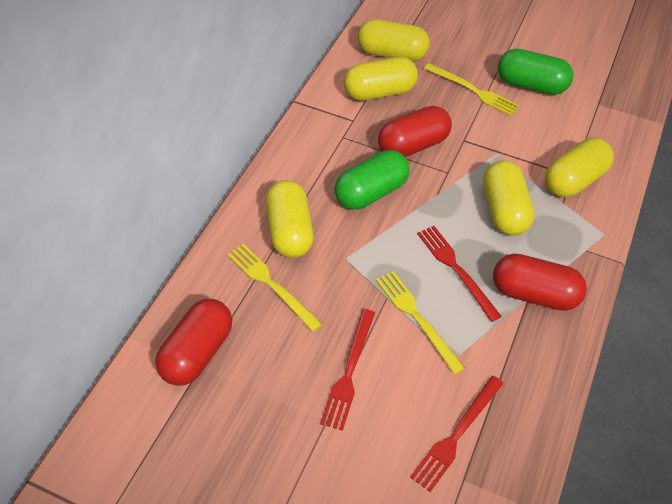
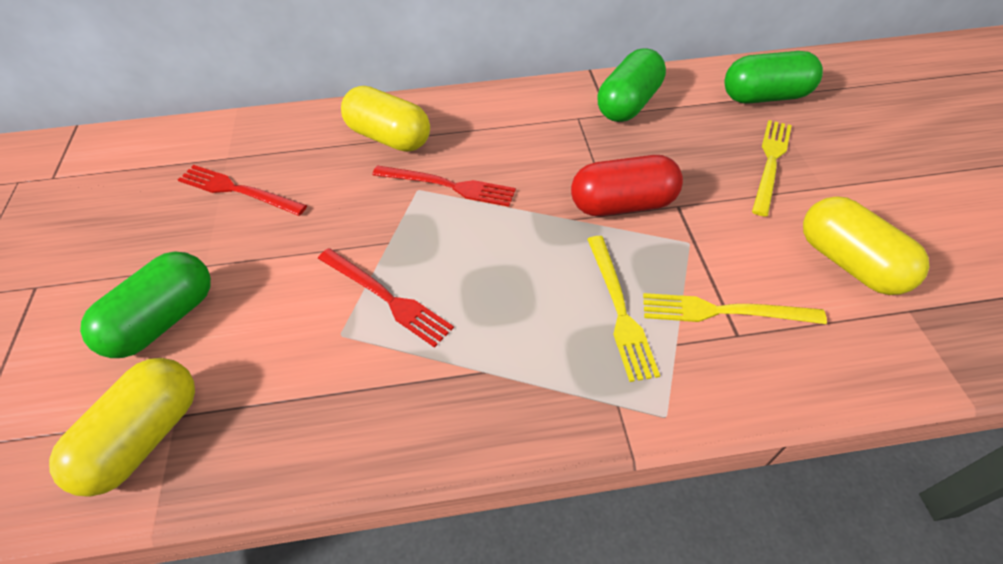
green capsule: 2 -> 3
red capsule: 3 -> 1
yellow capsule: 5 -> 3

